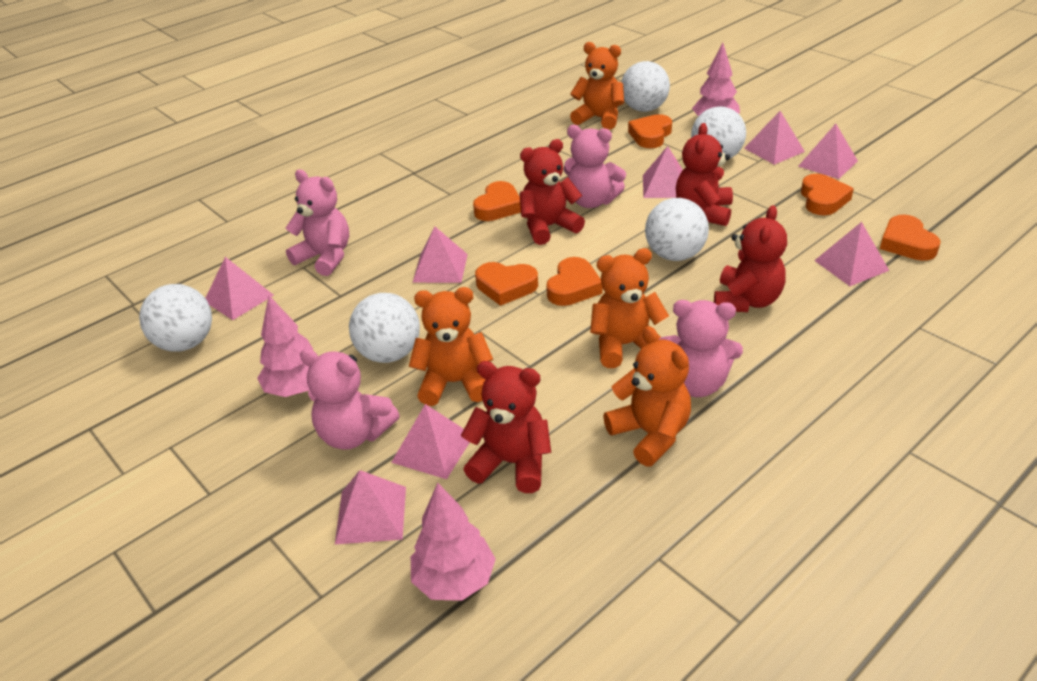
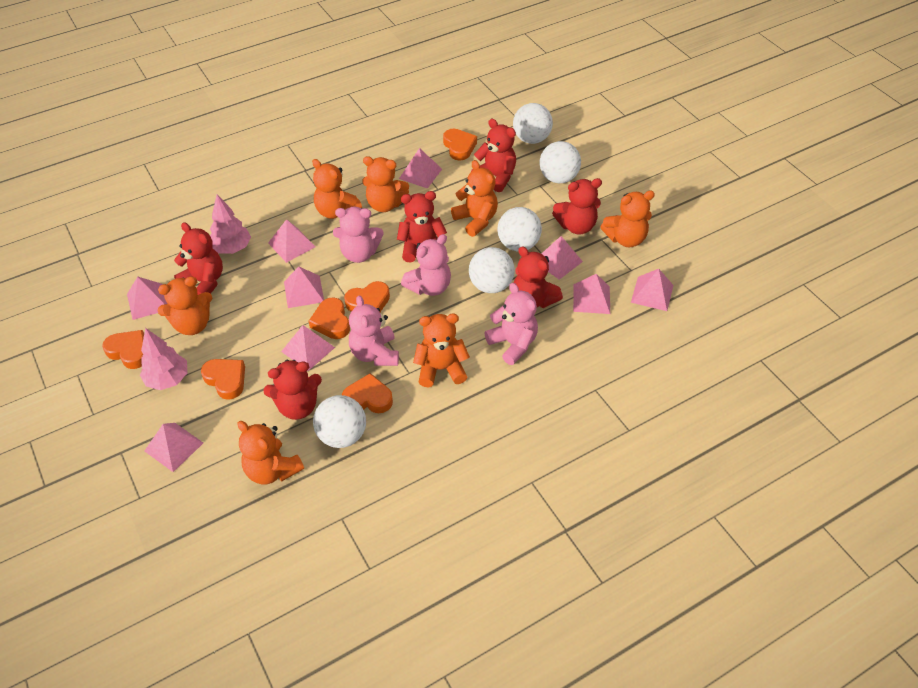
orange teddy bear: 4 -> 7
pink pyramid: 8 -> 9
pink tree: 3 -> 2
red teddy bear: 4 -> 6

